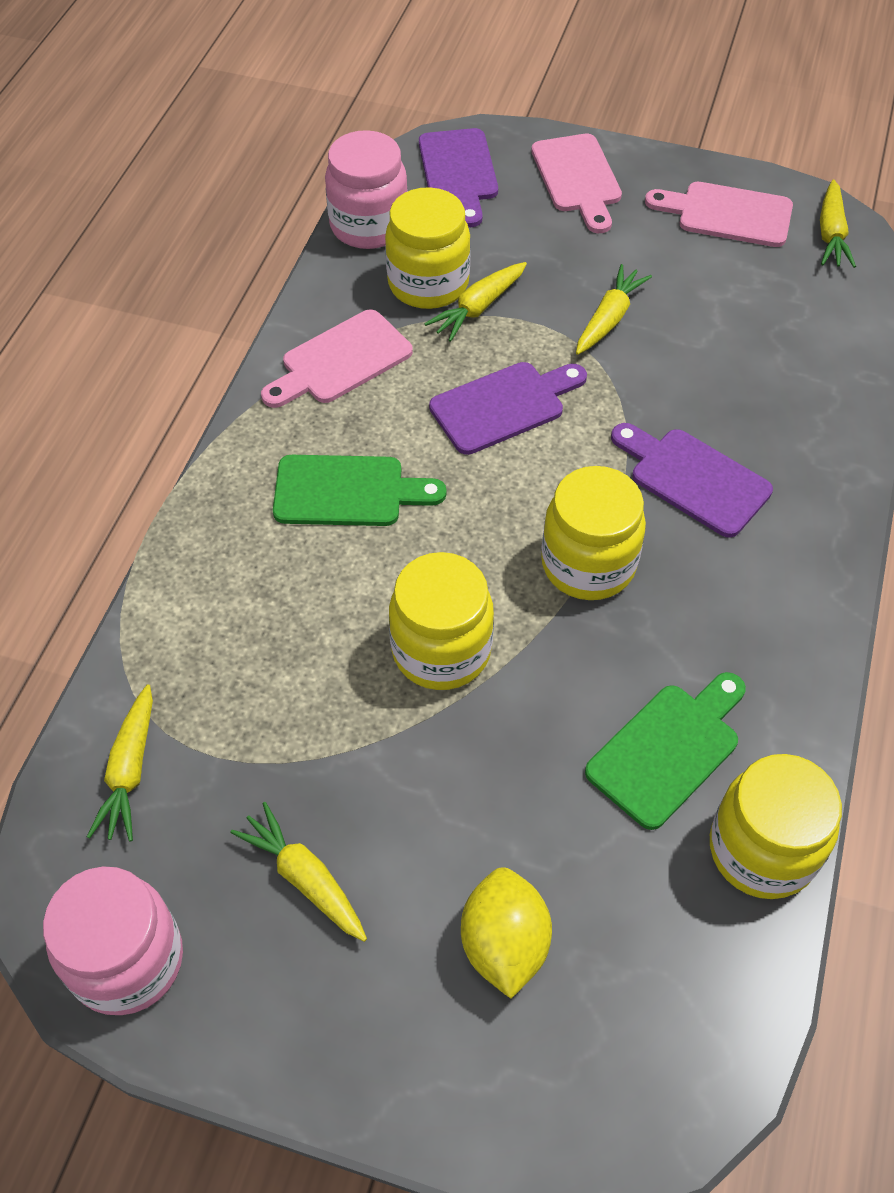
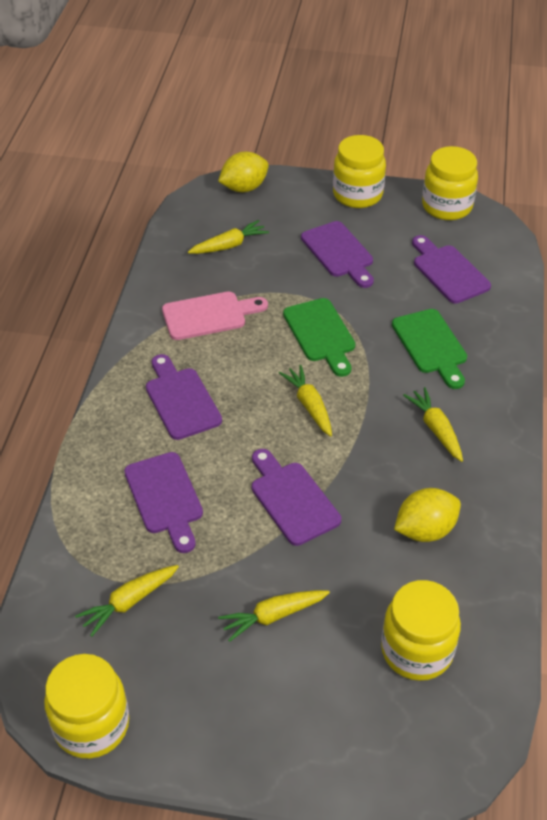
pink cutting board: 3 -> 1
pink jar: 2 -> 0
purple cutting board: 3 -> 5
yellow lemon: 1 -> 2

